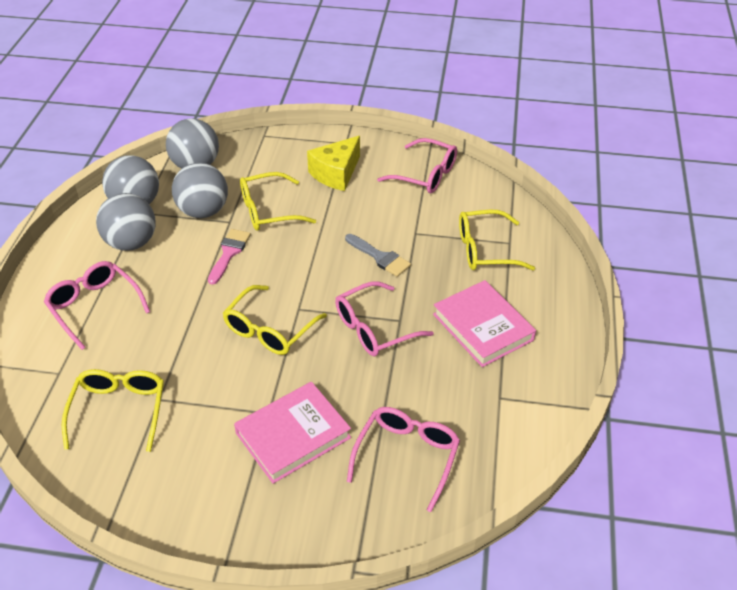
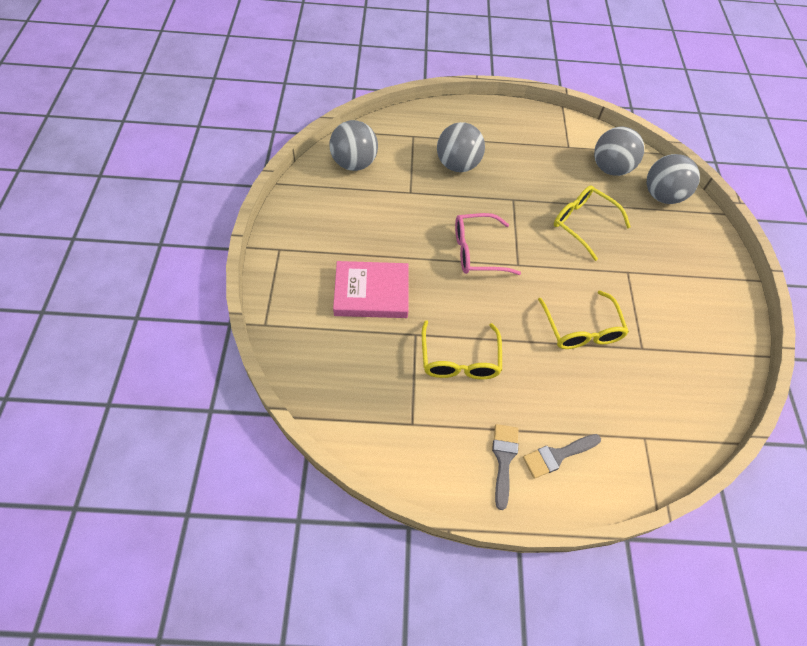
grey brush: 1 -> 2
pink book: 2 -> 1
pink brush: 1 -> 0
pink glasses: 4 -> 1
yellow cheese: 1 -> 0
yellow glasses: 4 -> 3

